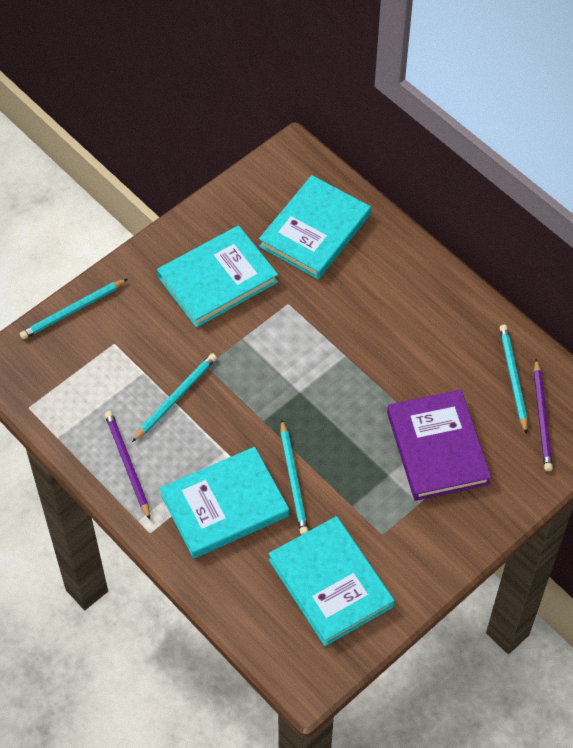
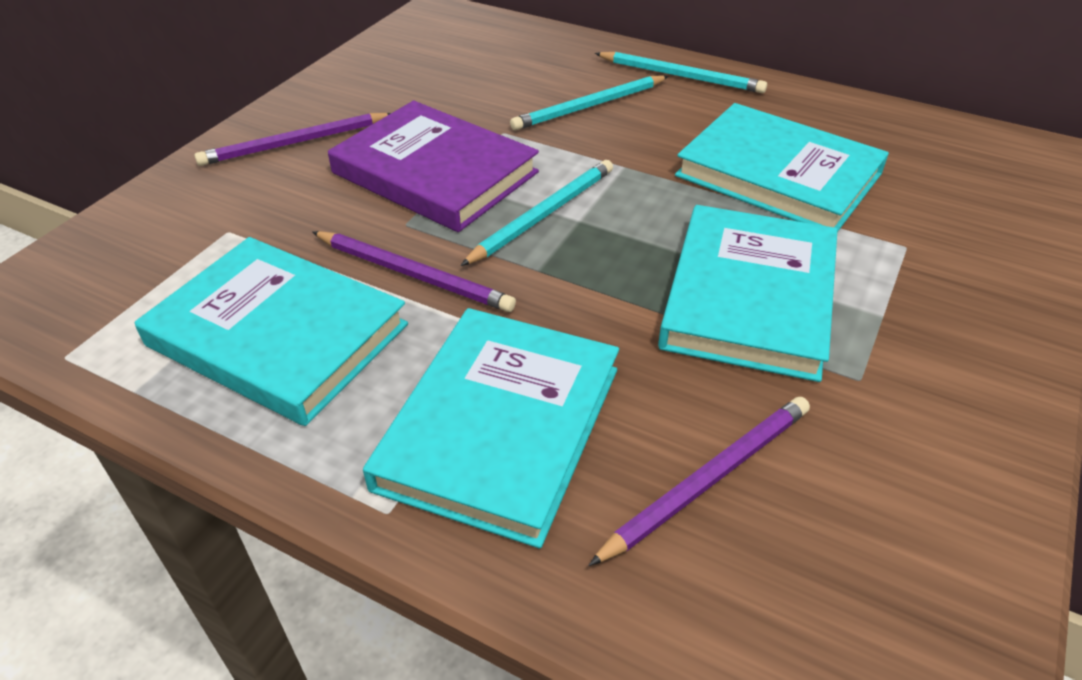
purple pencil: 2 -> 3
turquoise pencil: 4 -> 3

